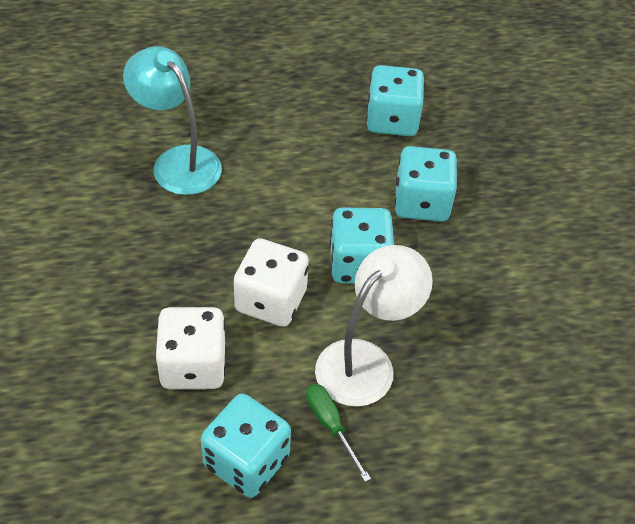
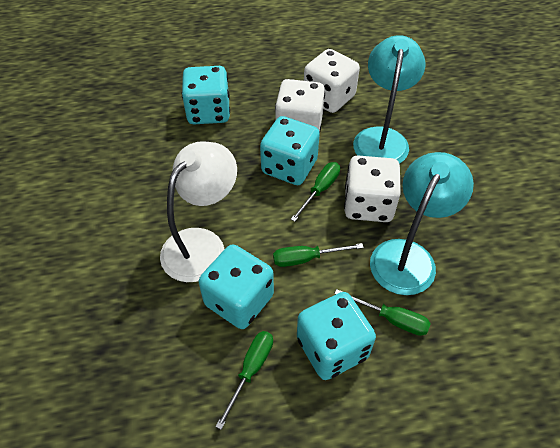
green screwdriver: 1 -> 4
turquoise lamp: 1 -> 2
white dice: 2 -> 3

